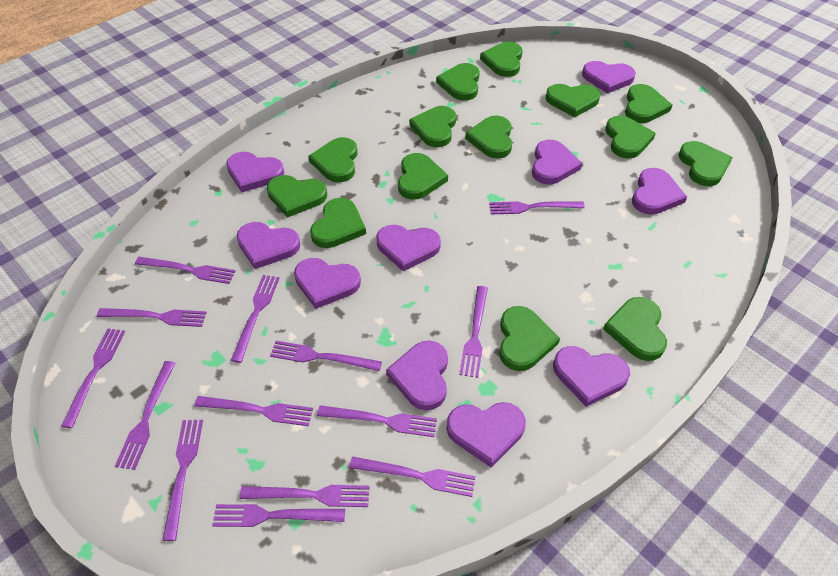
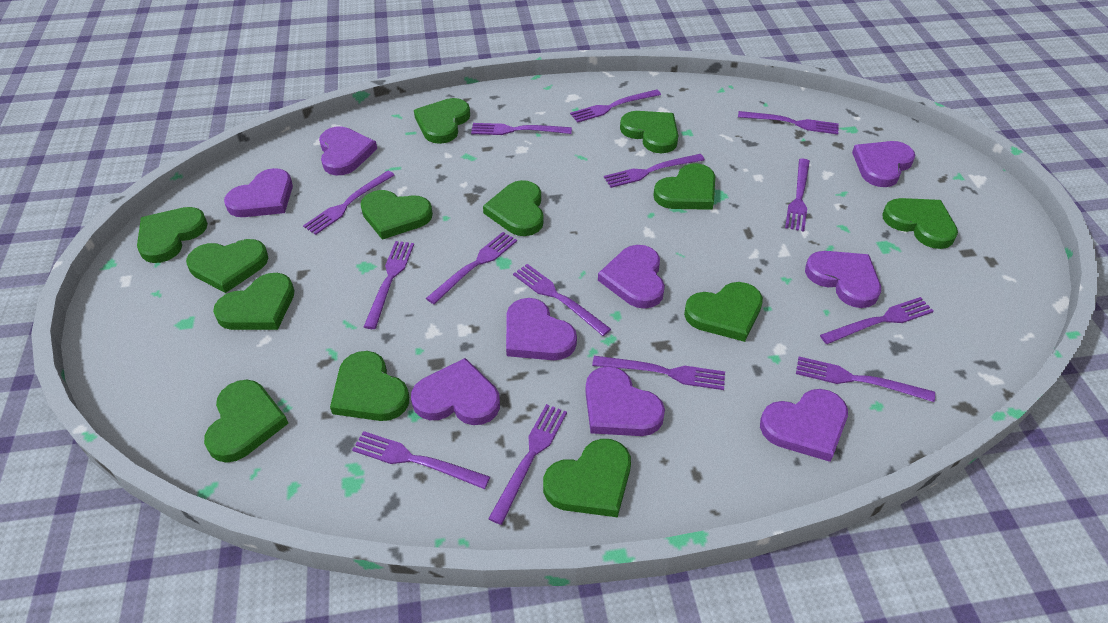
green heart: 14 -> 13
purple heart: 10 -> 9

